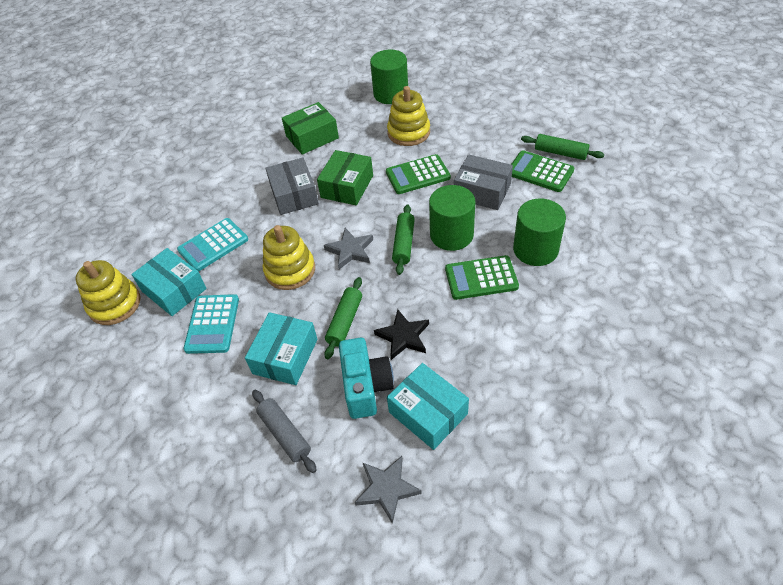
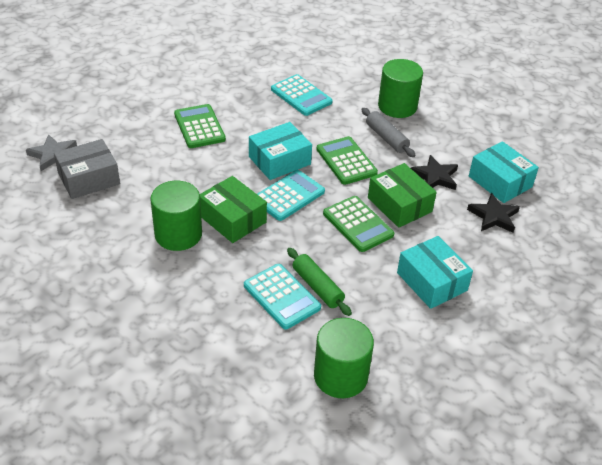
black star: 1 -> 2
green rolling pin: 3 -> 1
grey box: 2 -> 1
grey star: 2 -> 1
turquoise calculator: 2 -> 3
turquoise camera: 1 -> 0
yellow stacking toy: 3 -> 0

